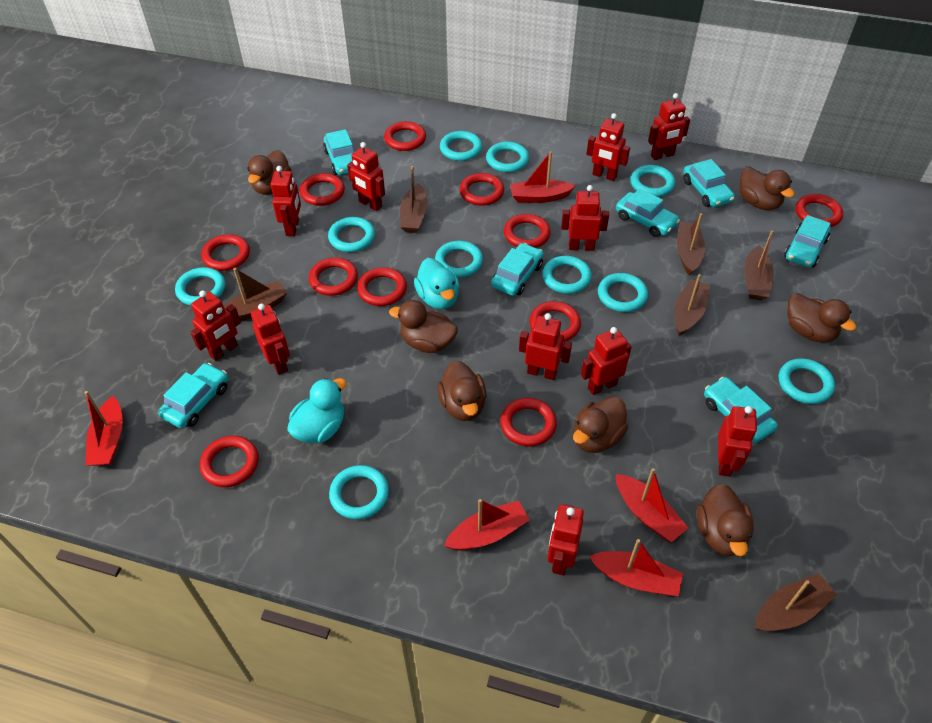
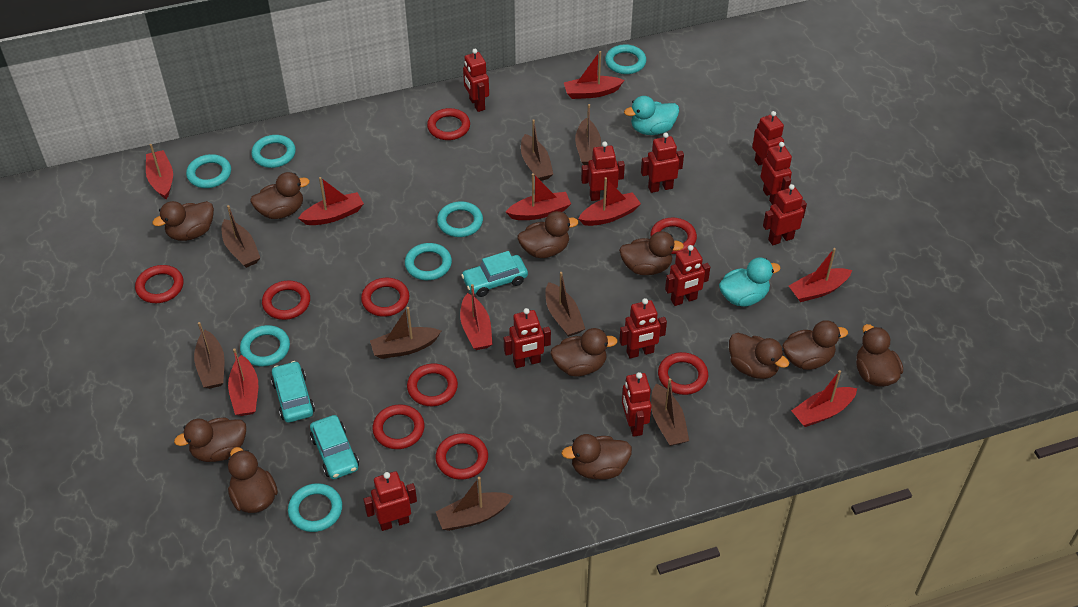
brown boat: 6 -> 8
brown duck: 7 -> 11
red boat: 5 -> 9
red ring: 11 -> 9
turquoise car: 7 -> 3
turquoise ring: 10 -> 7

